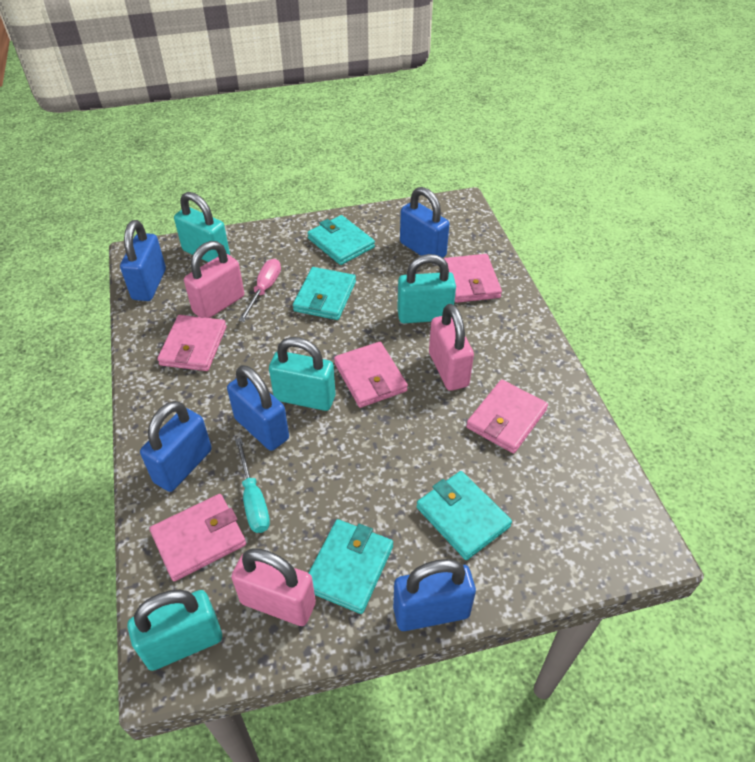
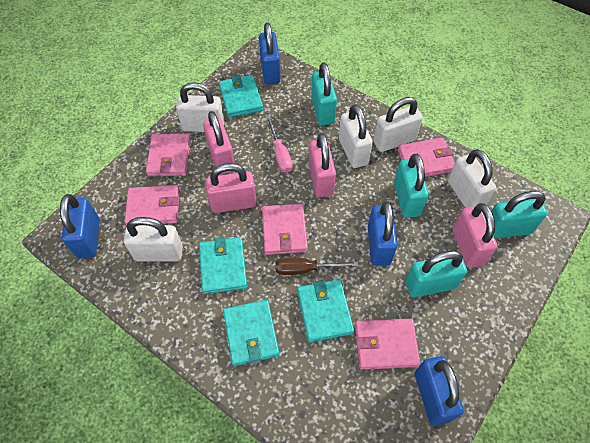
blue padlock: 5 -> 4
brown screwdriver: 0 -> 1
pink padlock: 3 -> 4
turquoise screwdriver: 1 -> 0
white padlock: 0 -> 5

